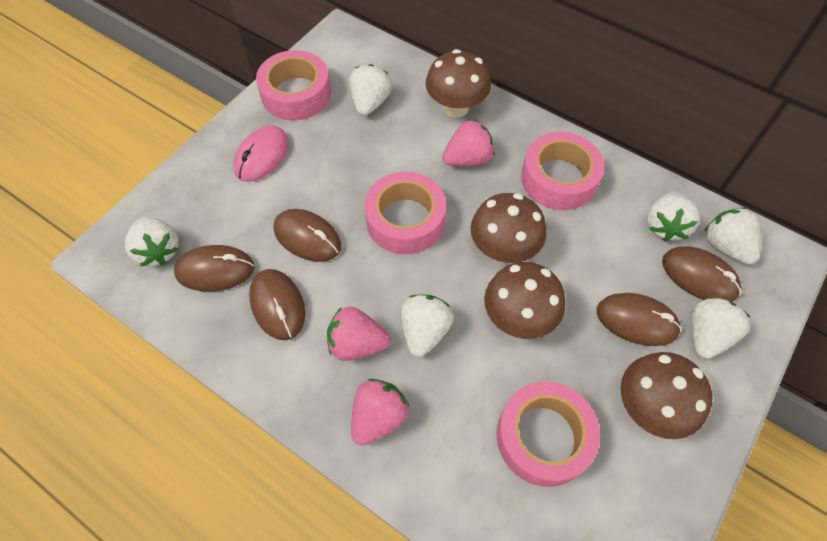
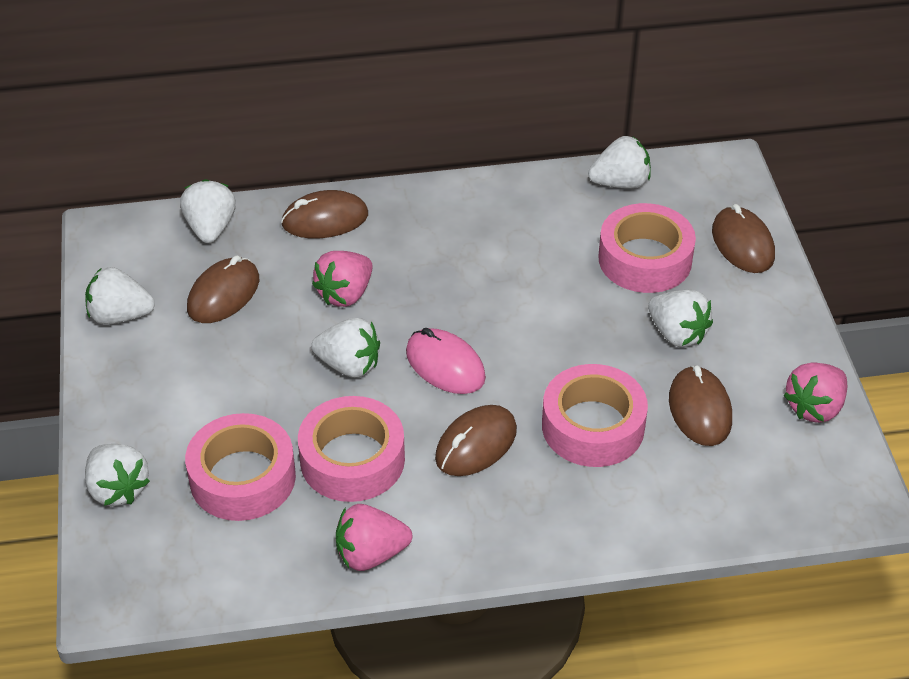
brown mushroom: 4 -> 0

